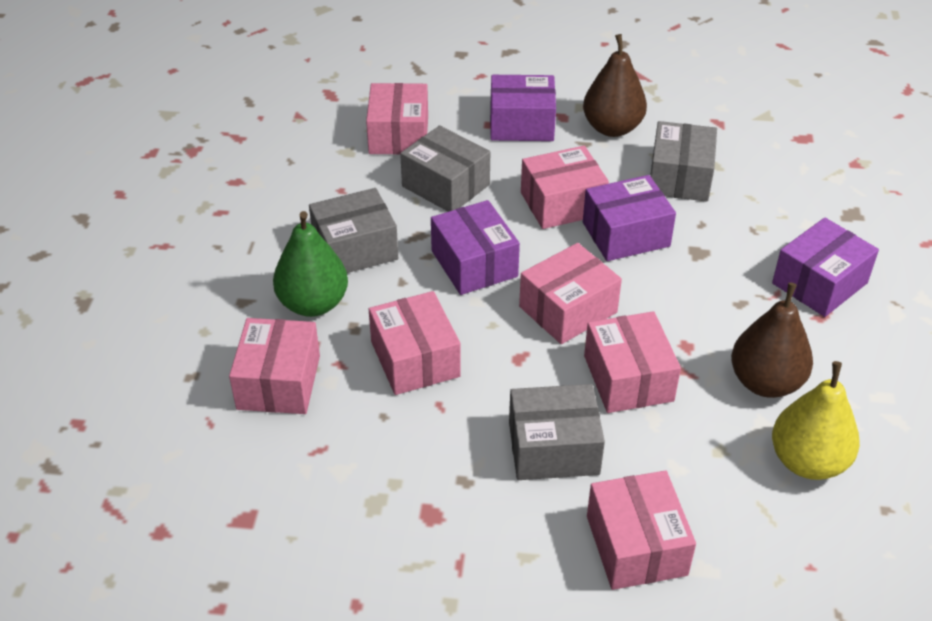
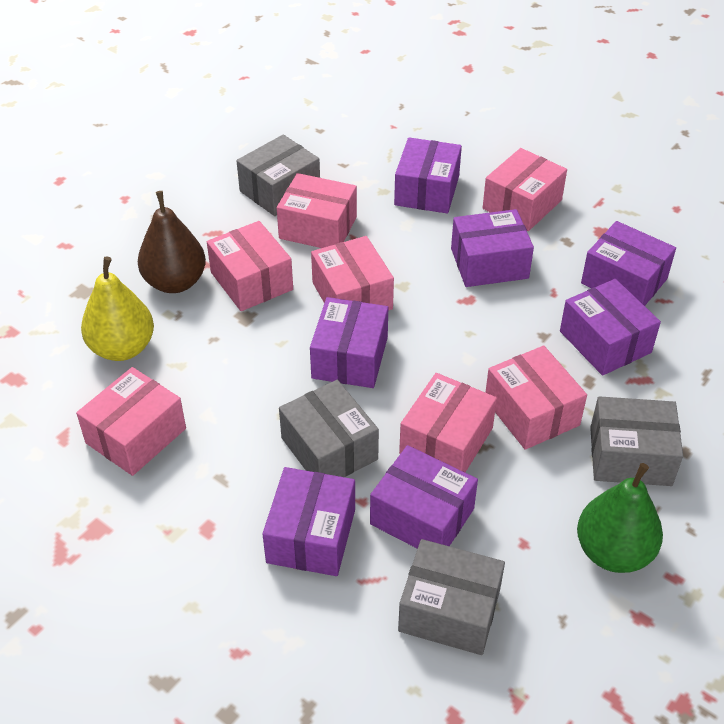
brown pear: 2 -> 1
purple box: 4 -> 7

